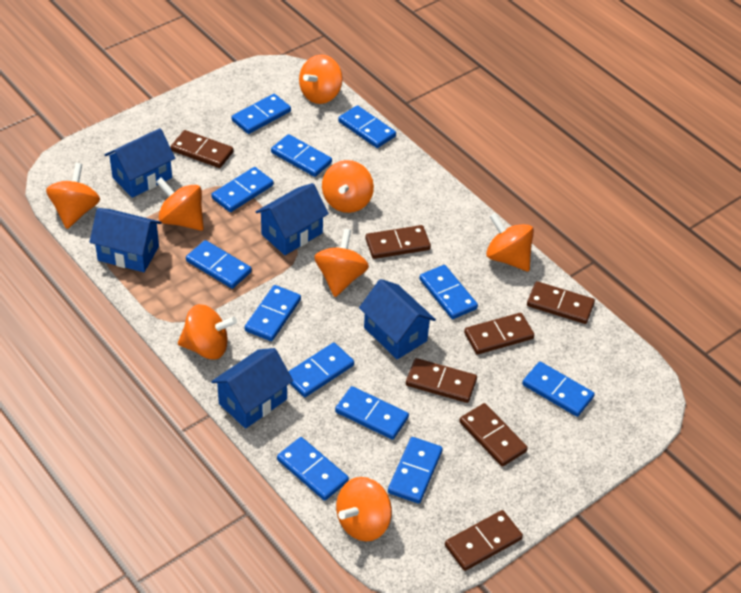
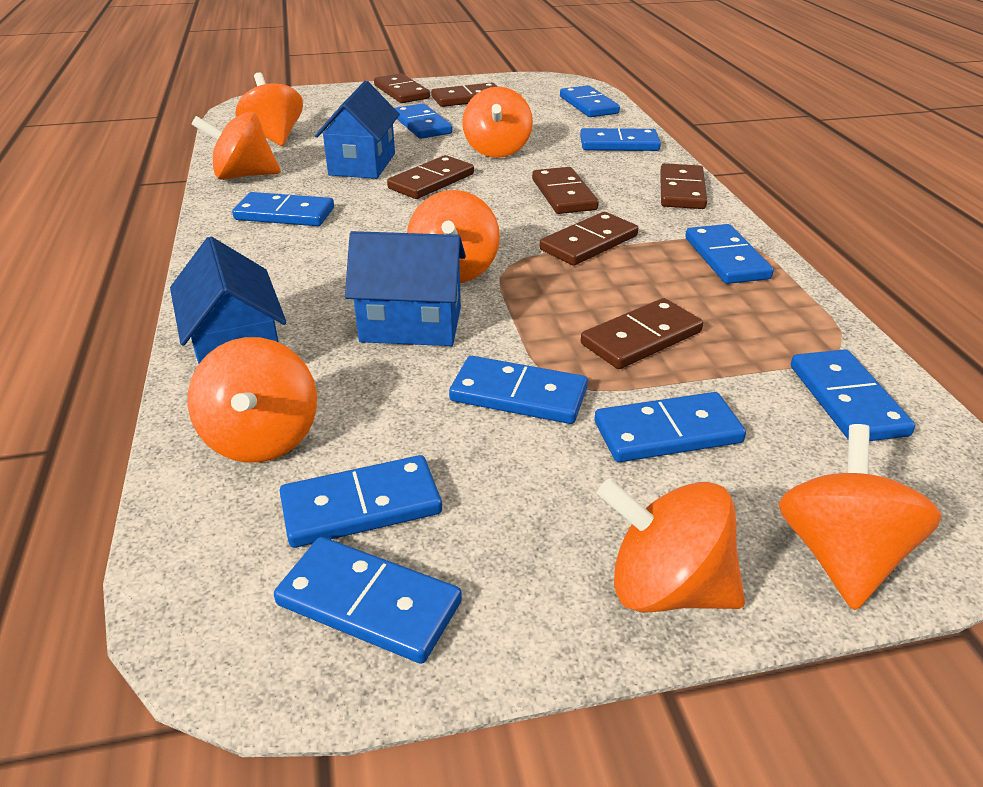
blue domino: 12 -> 10
blue house: 5 -> 3
orange spinning top: 8 -> 7

